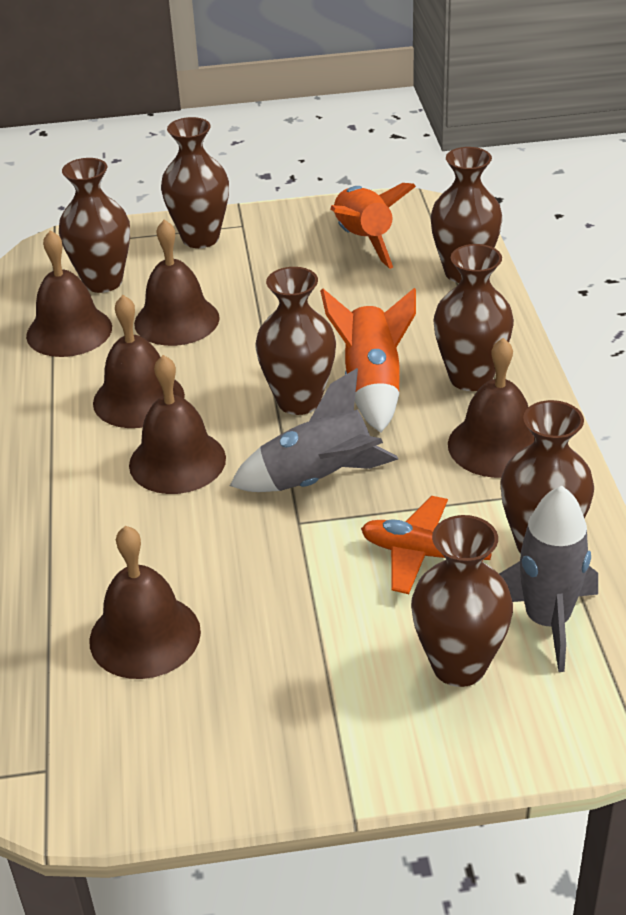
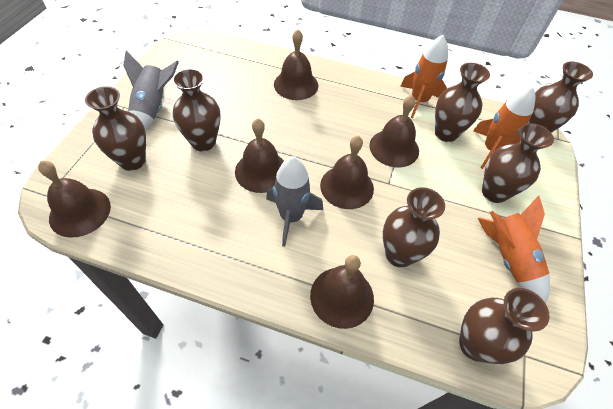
orange plane: 1 -> 0
orange rocket: 2 -> 3

